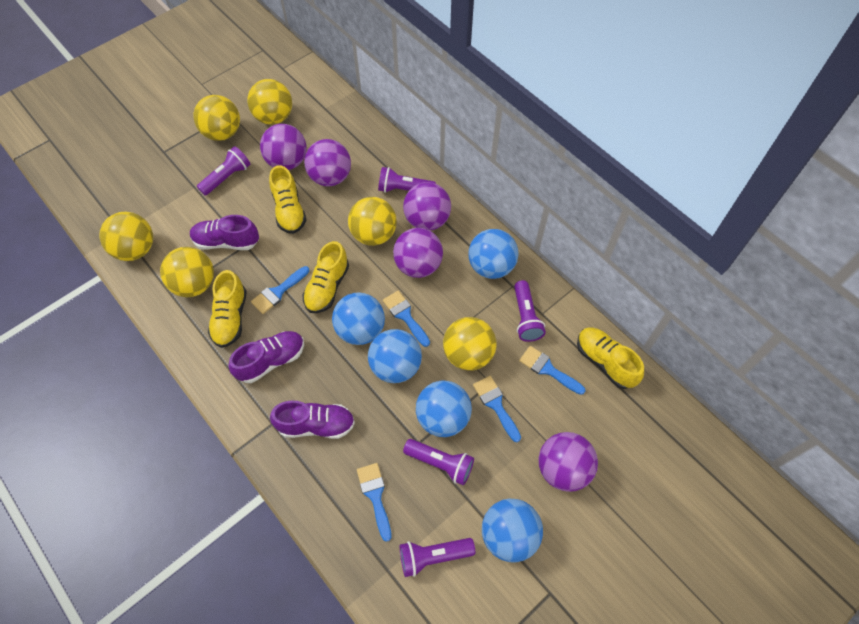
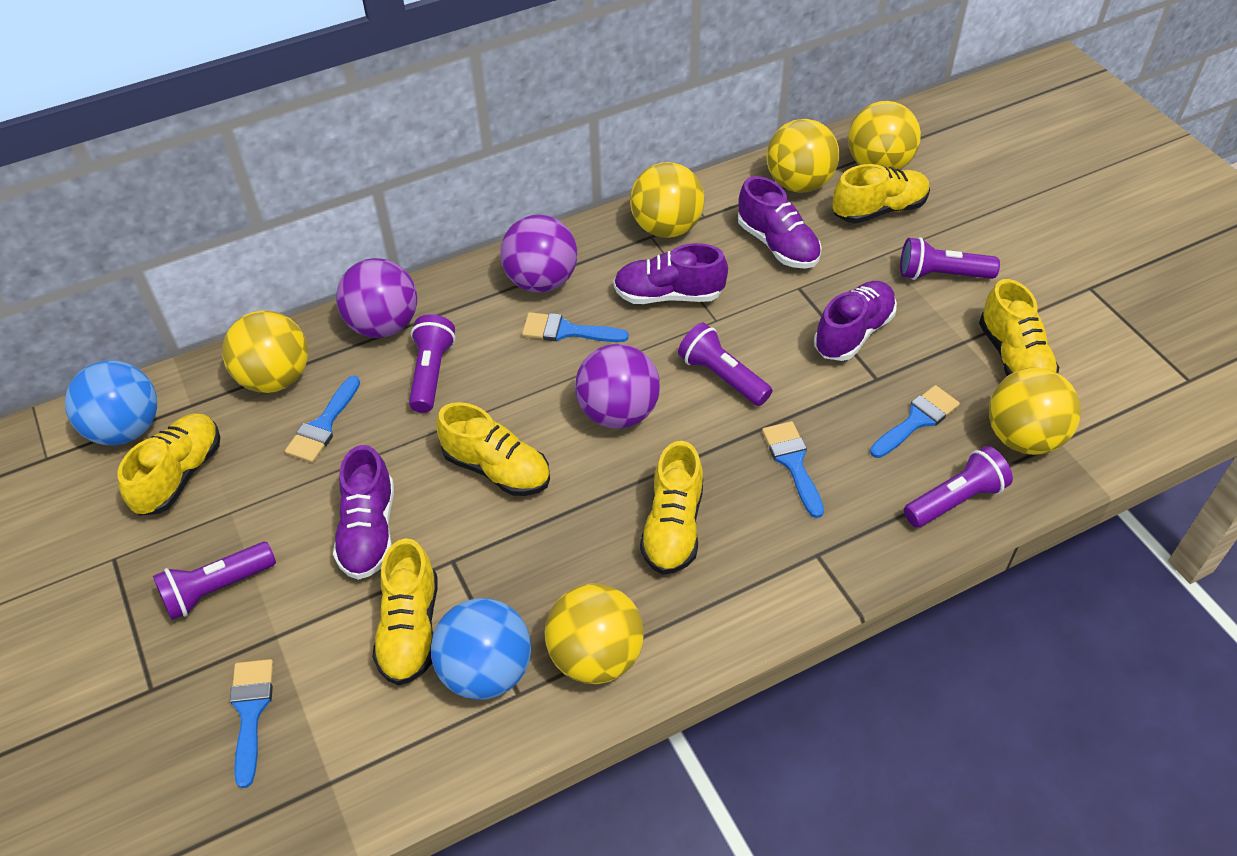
blue ball: 5 -> 2
purple ball: 5 -> 3
purple shoe: 3 -> 4
yellow shoe: 4 -> 6

